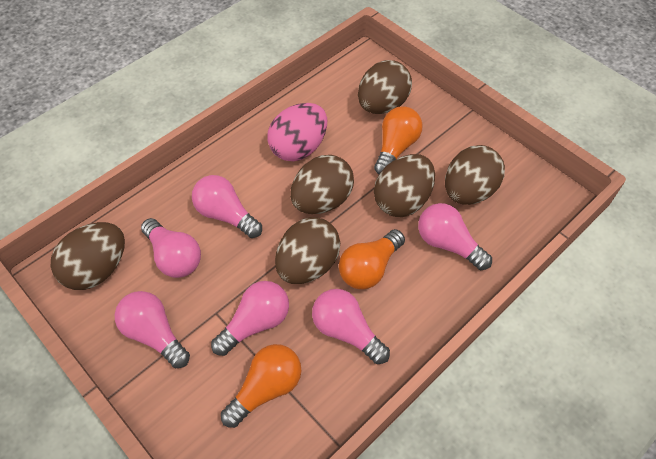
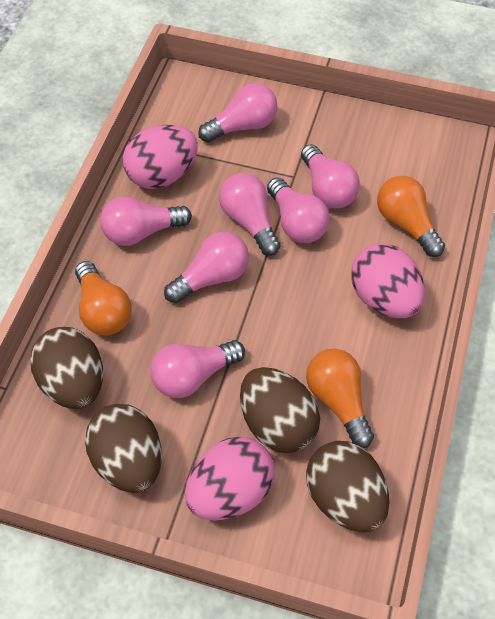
brown egg: 6 -> 4
pink egg: 1 -> 3
pink light bulb: 6 -> 7

